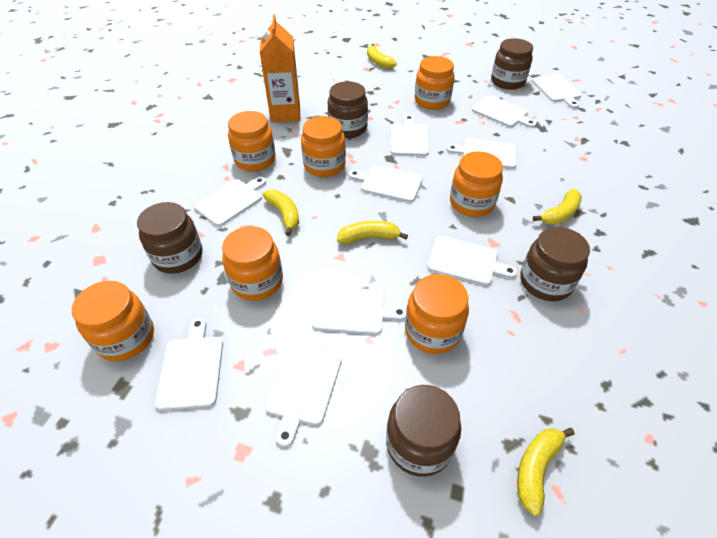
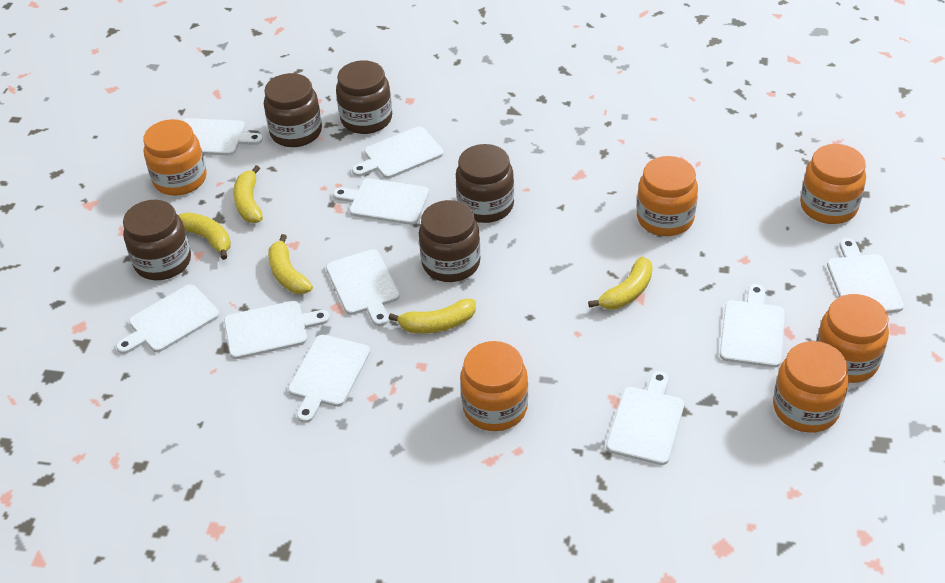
orange carton: 1 -> 0
orange jar: 7 -> 6

